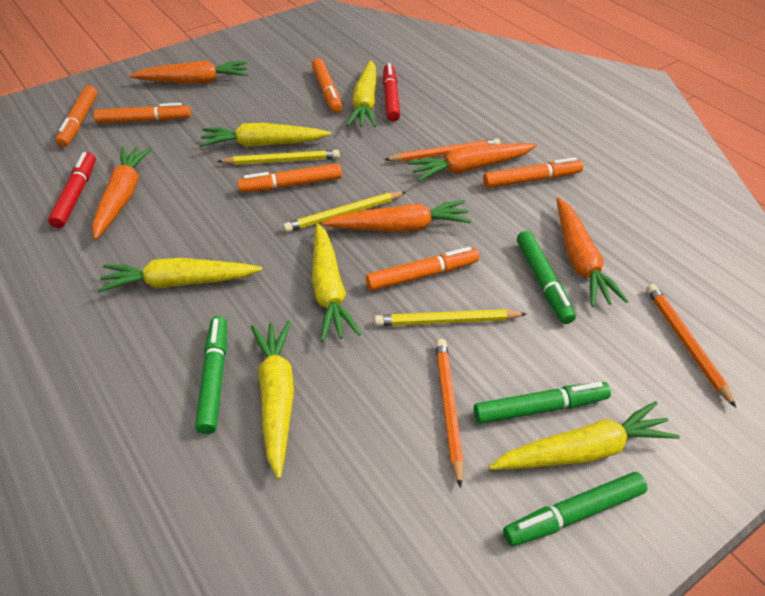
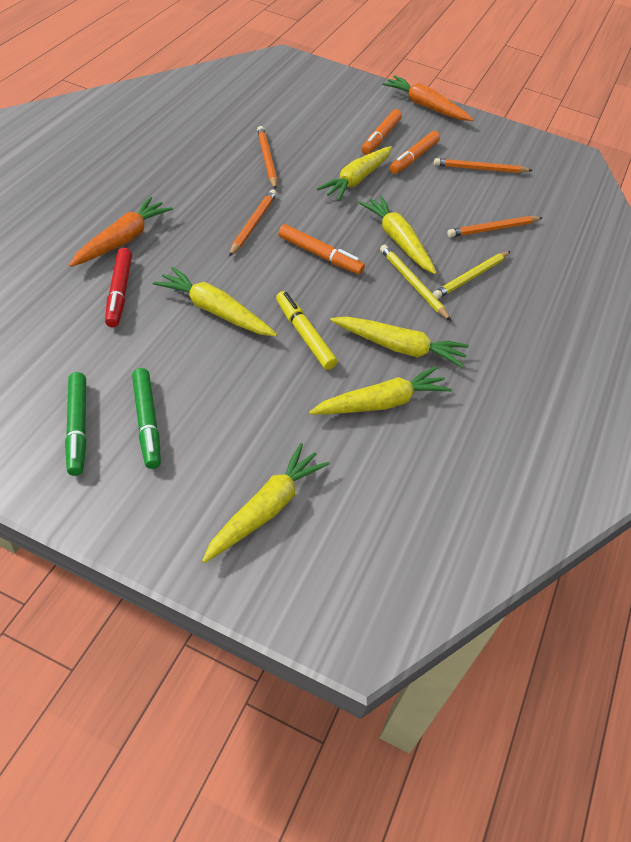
green marker: 4 -> 2
orange carrot: 5 -> 2
orange marker: 6 -> 3
orange pencil: 3 -> 4
red marker: 2 -> 1
yellow marker: 0 -> 1
yellow pencil: 3 -> 2

